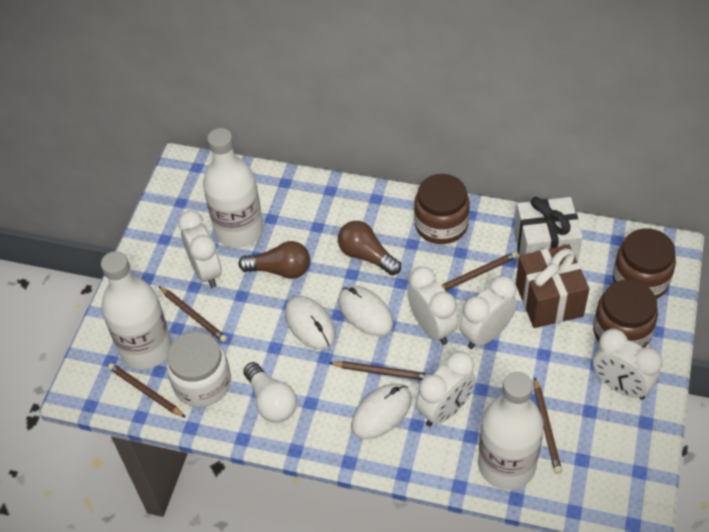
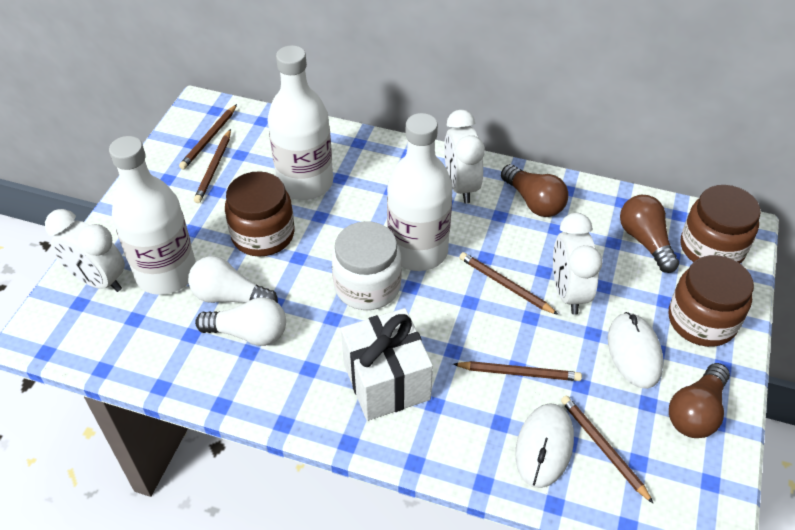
brown gift: 1 -> 0
brown light bulb: 2 -> 3
white clock: 5 -> 3
white light bulb: 1 -> 2
white mouse: 3 -> 2

